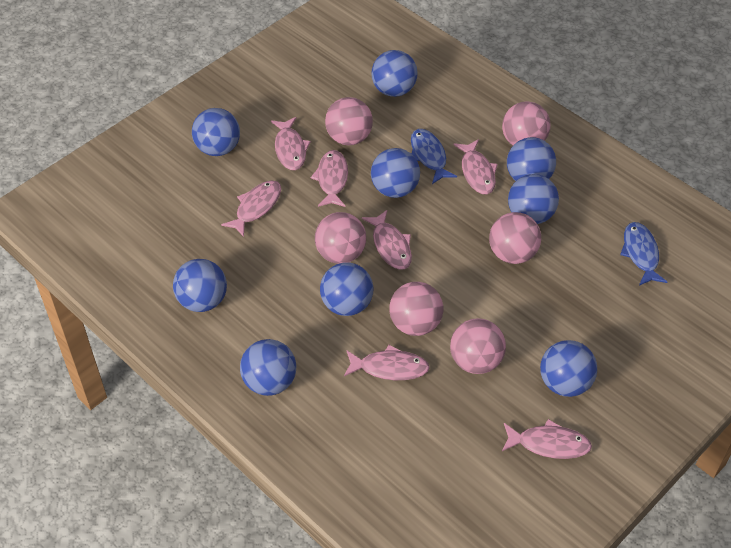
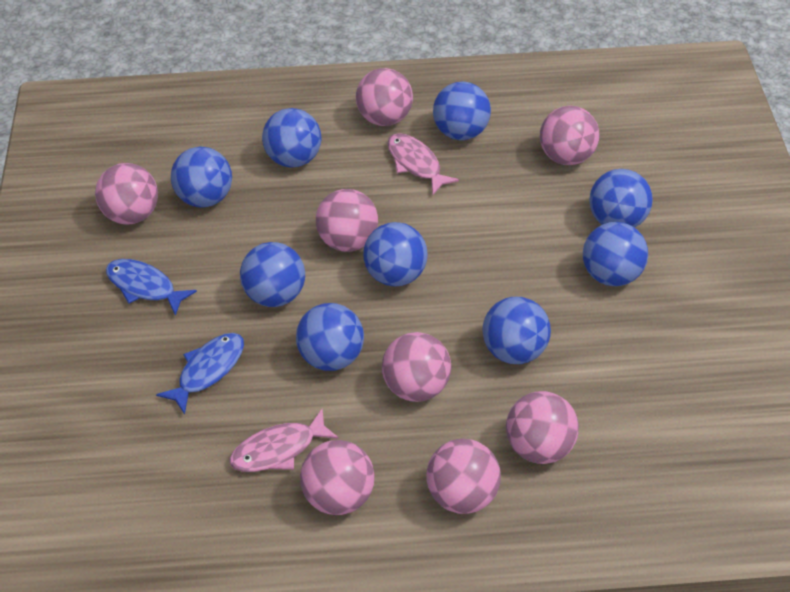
pink ball: 6 -> 8
pink fish: 7 -> 2

